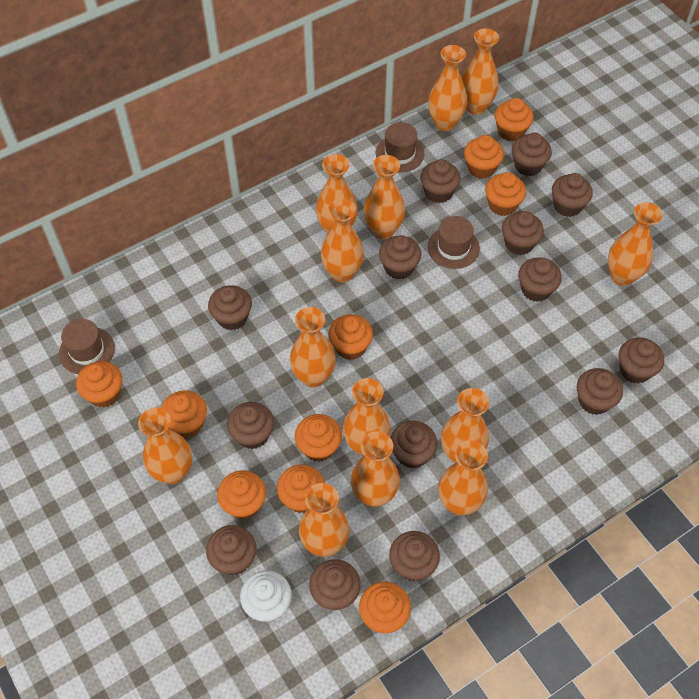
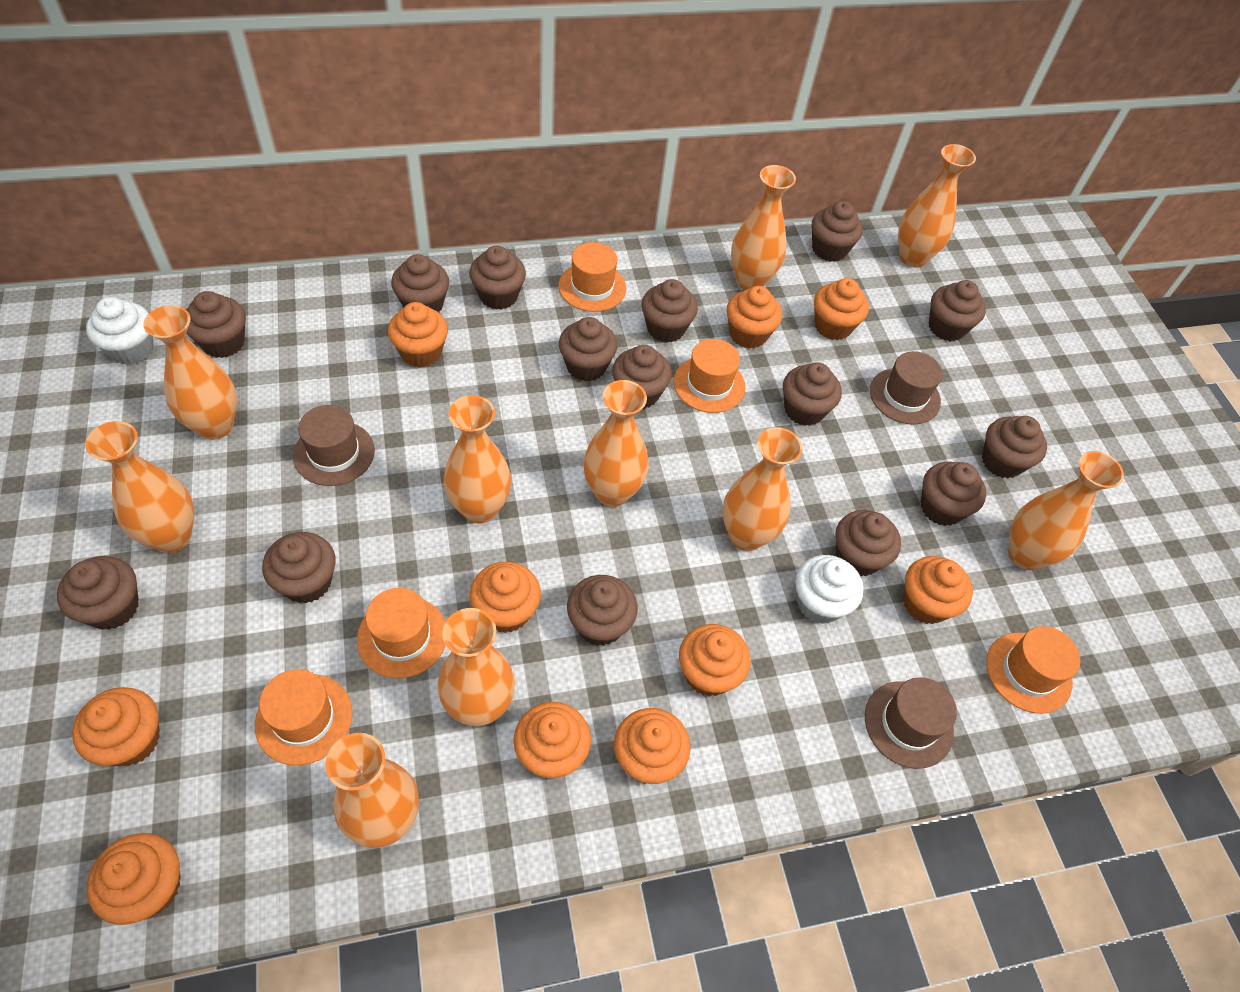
brown cupcake: 14 -> 15
orange hat: 0 -> 5
orange vase: 13 -> 10
white cupcake: 1 -> 2

